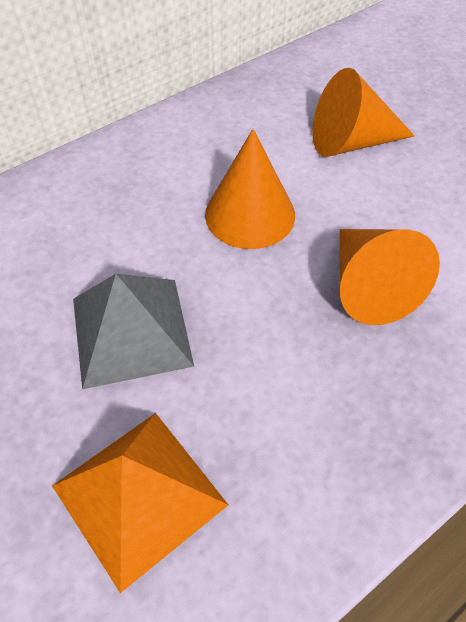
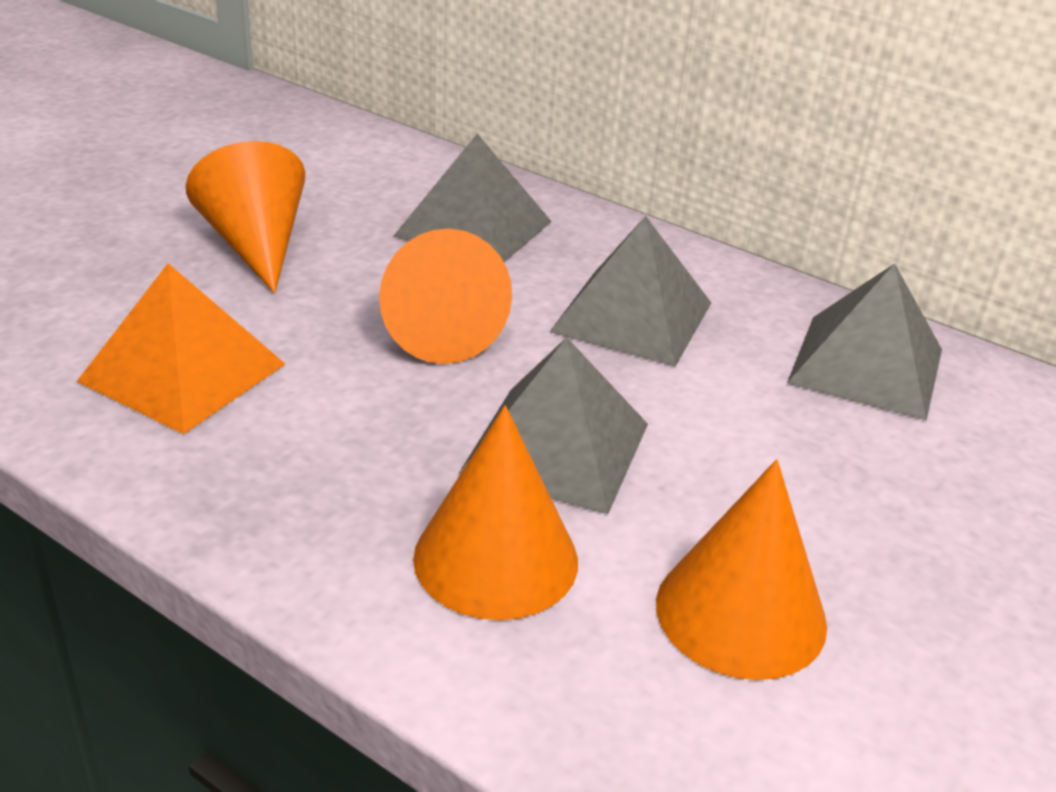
grey pyramid: 1 -> 4
orange cone: 3 -> 4

